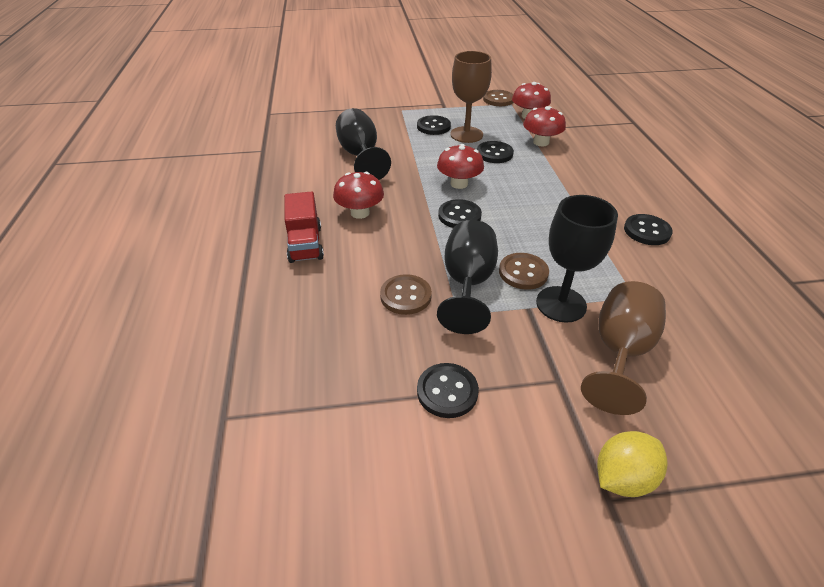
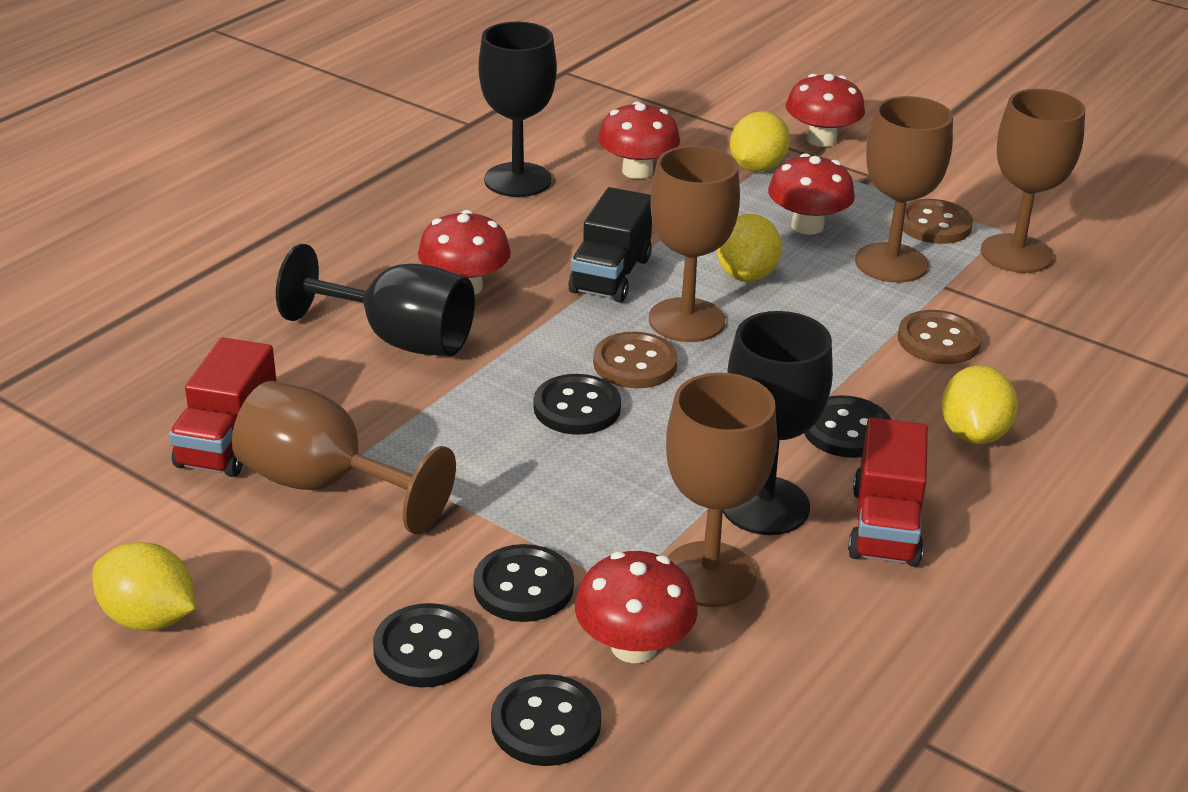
black truck: 0 -> 1
brown goblet: 2 -> 5
red mushroom: 4 -> 5
red truck: 1 -> 2
yellow lemon: 1 -> 4

